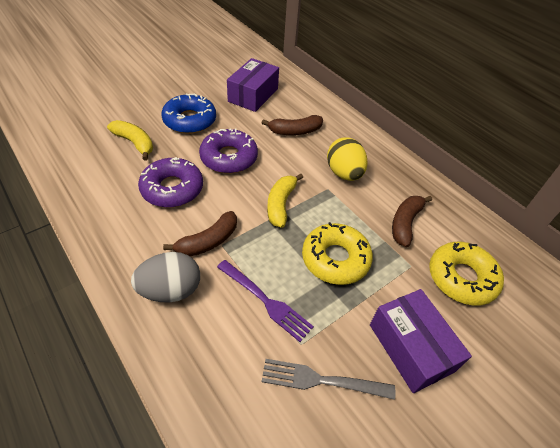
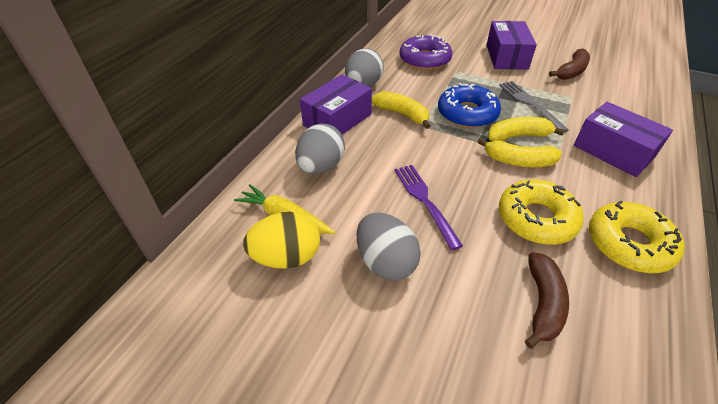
brown banana: 3 -> 2
grey egg: 1 -> 3
purple box: 2 -> 3
purple donut: 2 -> 1
yellow banana: 2 -> 3
yellow carrot: 0 -> 1

